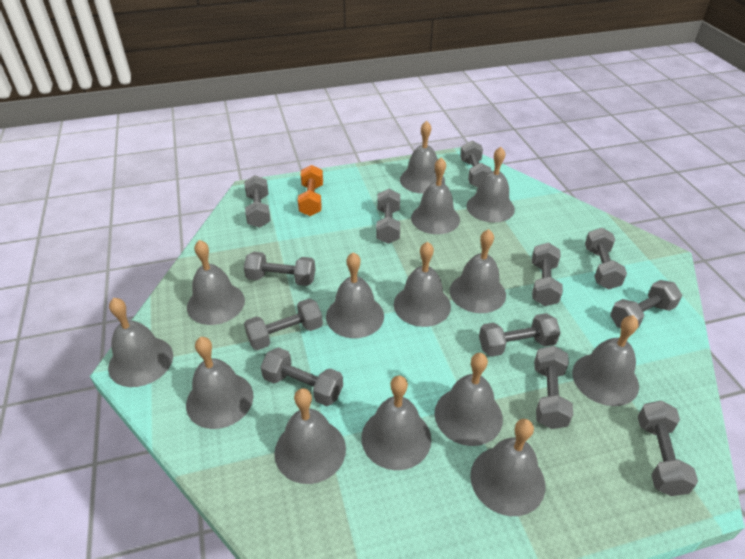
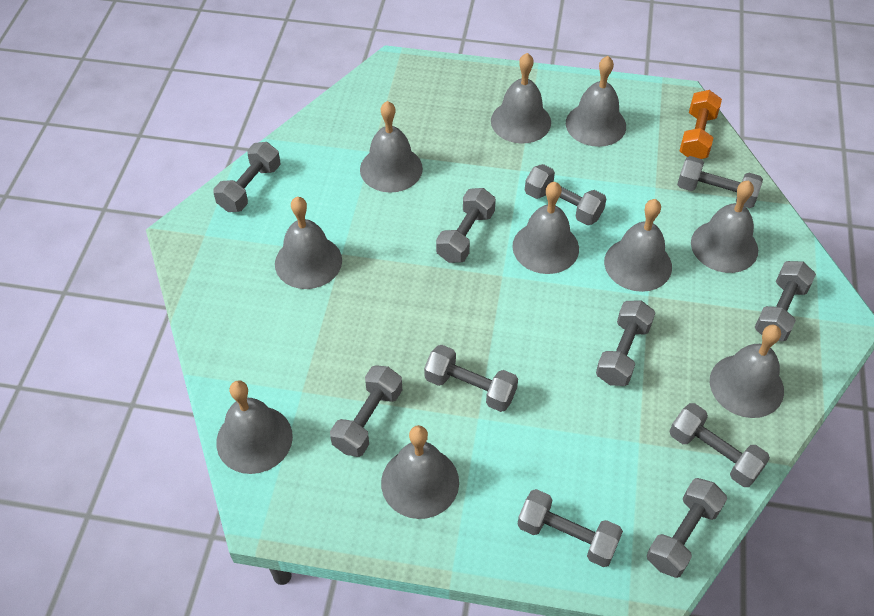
grey bell: 14 -> 10
grey dumbbell: 12 -> 11

